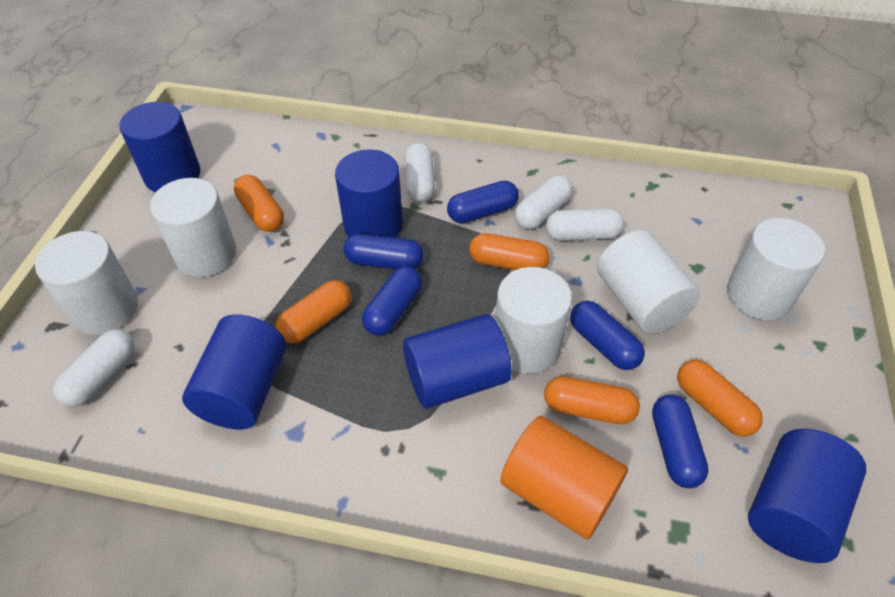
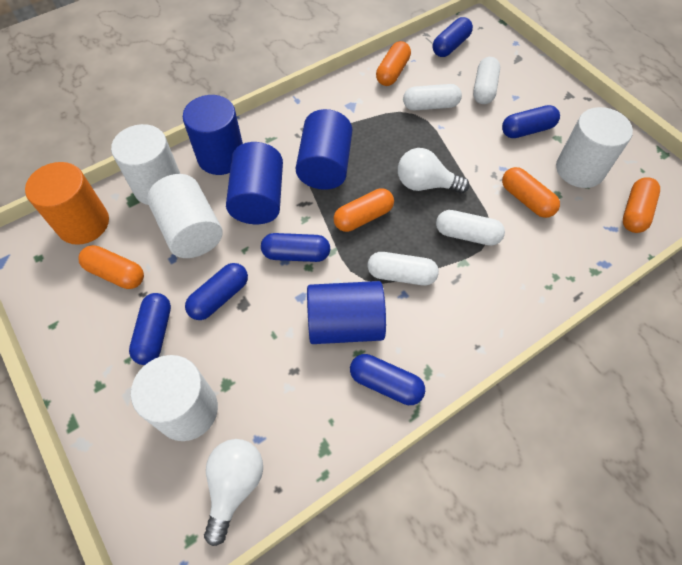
blue capsule: 5 -> 6
blue cylinder: 5 -> 4
white cylinder: 5 -> 4
white light bulb: 0 -> 2

